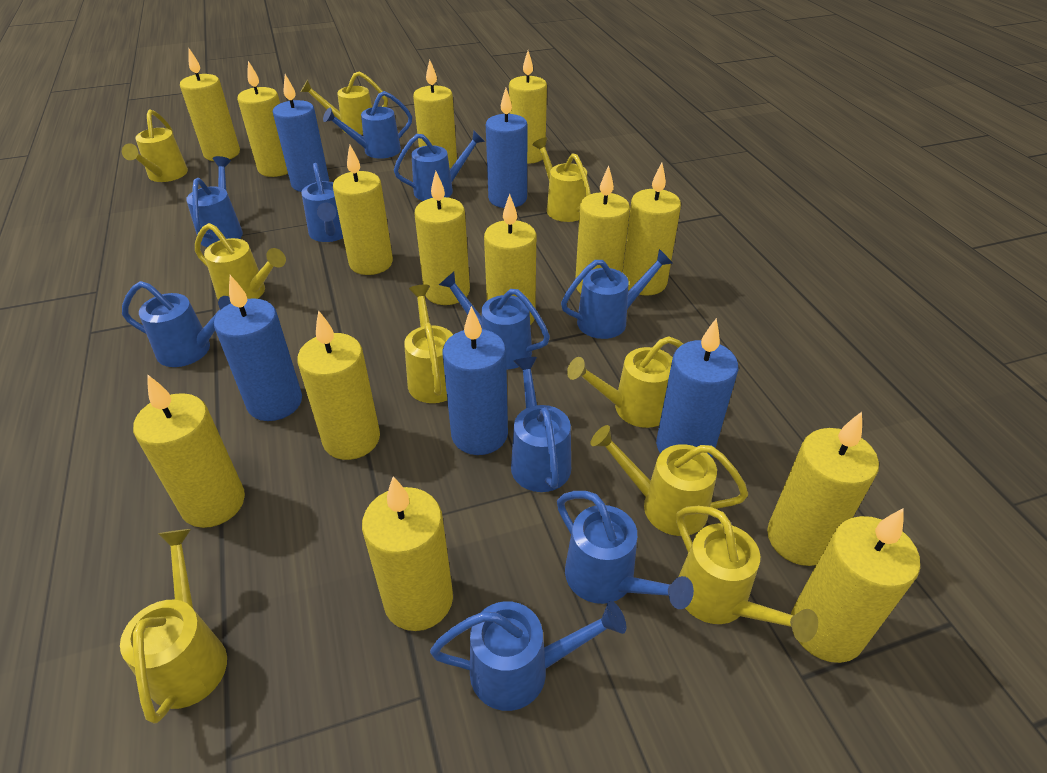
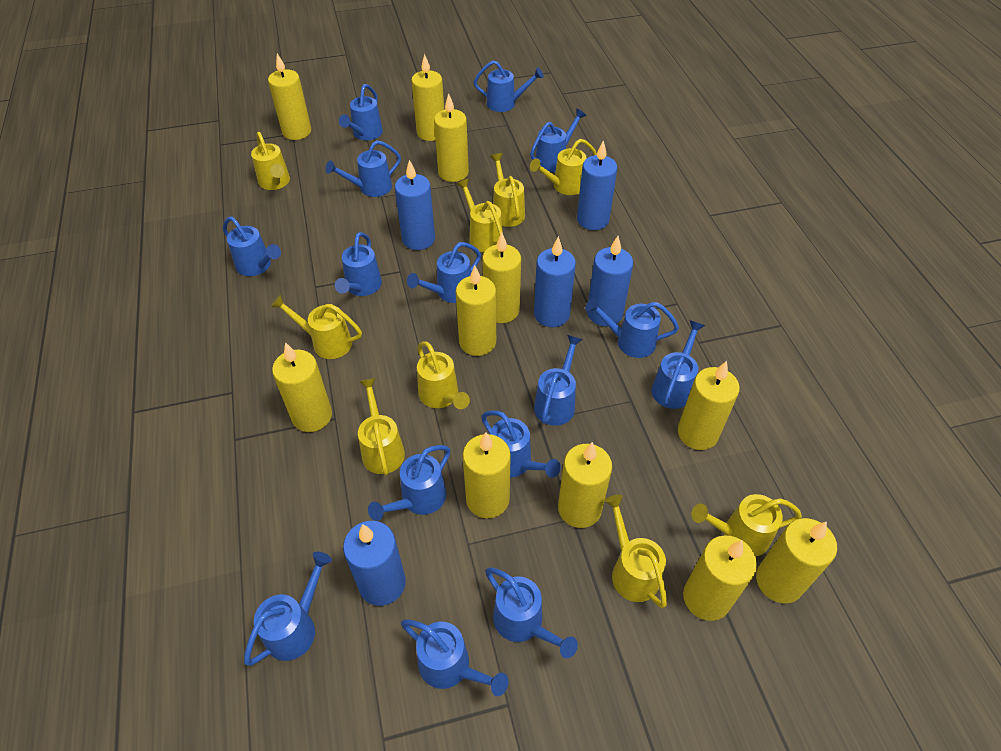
blue watering can: 10 -> 15
yellow candle: 14 -> 11

